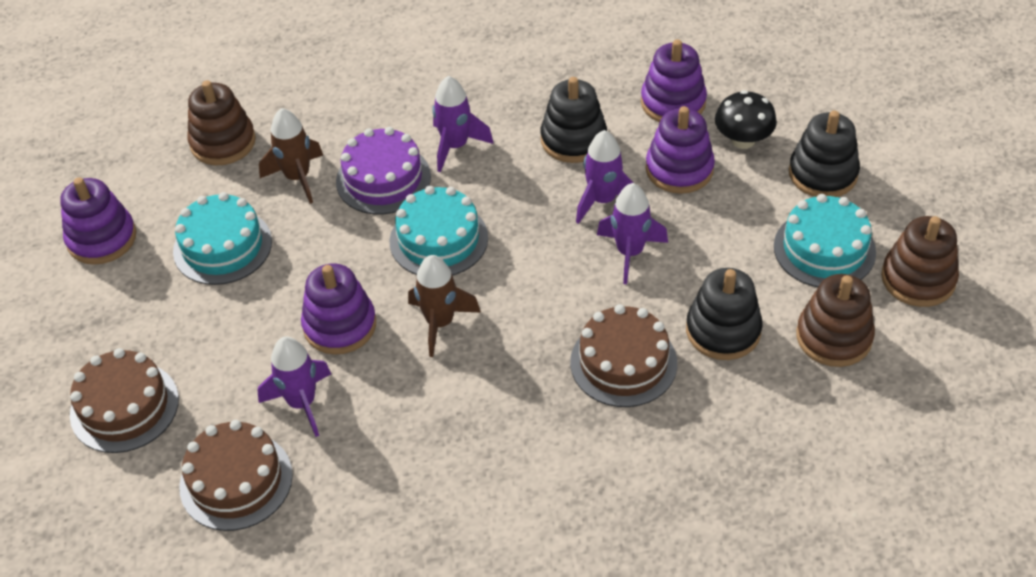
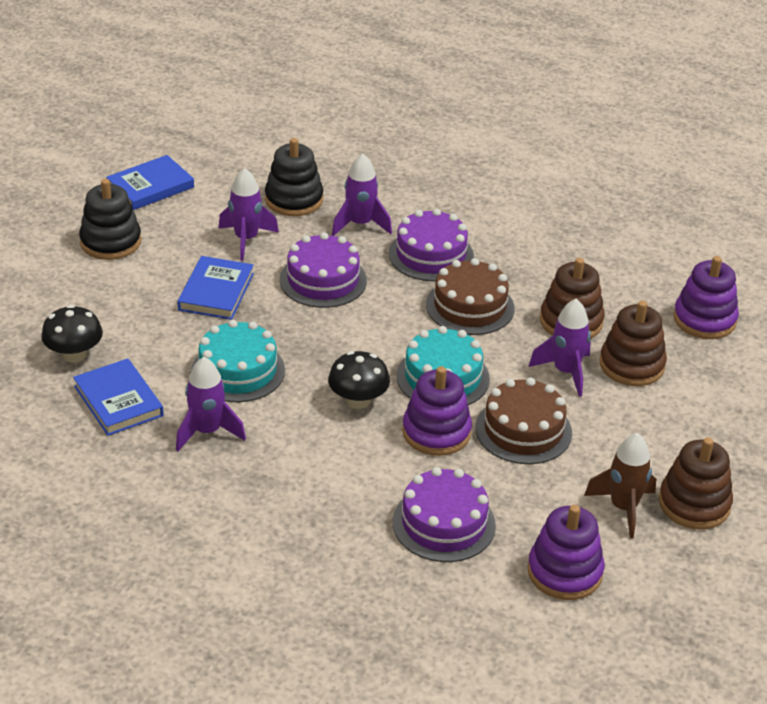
black mushroom: 1 -> 2
black stacking toy: 3 -> 2
blue book: 0 -> 3
brown cake: 3 -> 2
brown rocket: 2 -> 1
purple cake: 1 -> 3
purple stacking toy: 4 -> 3
turquoise cake: 3 -> 2

